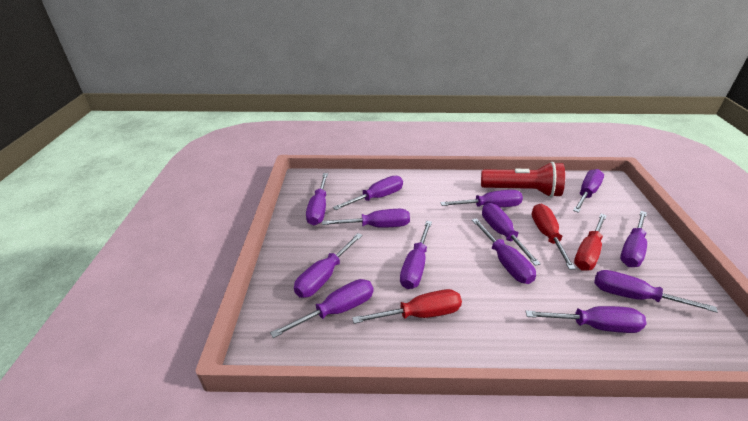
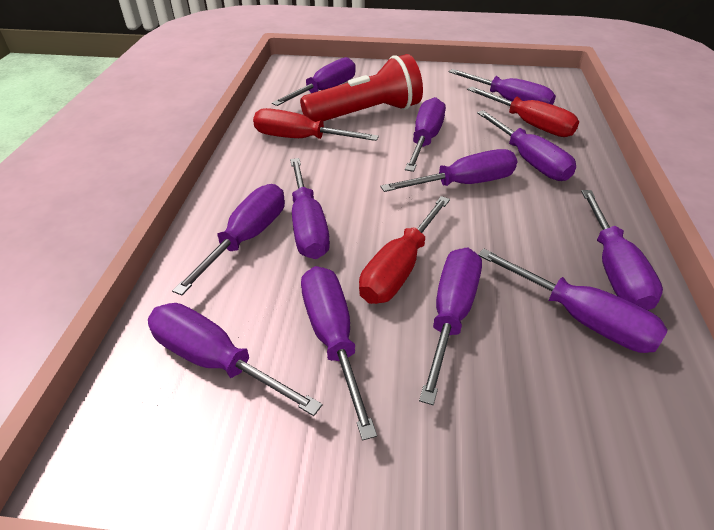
purple screwdriver: 13 -> 12

